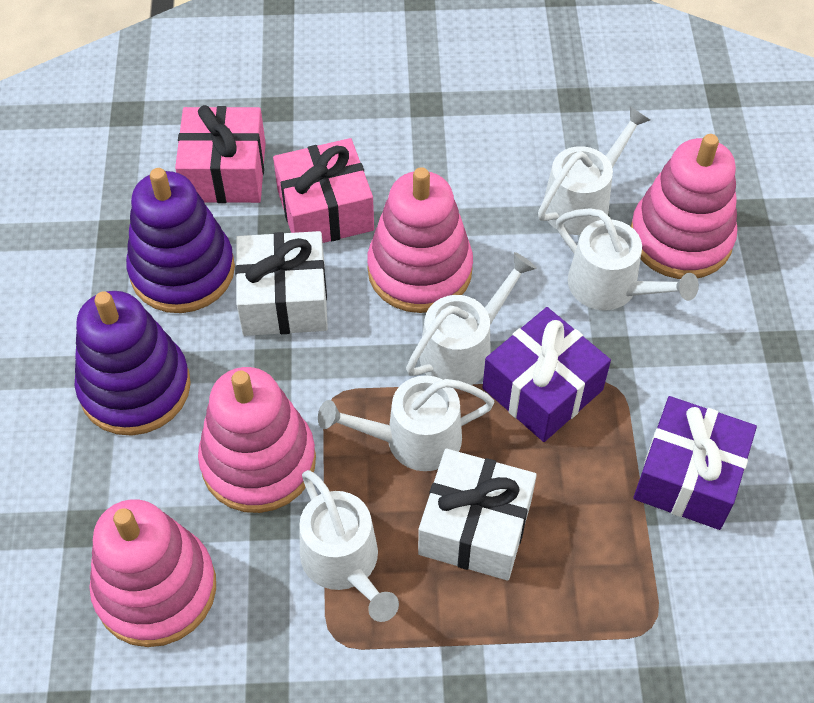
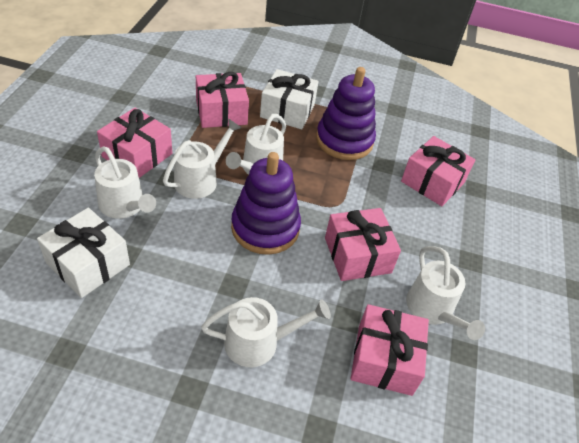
pink gift: 2 -> 5
pink stacking toy: 4 -> 0
purple gift: 2 -> 0

